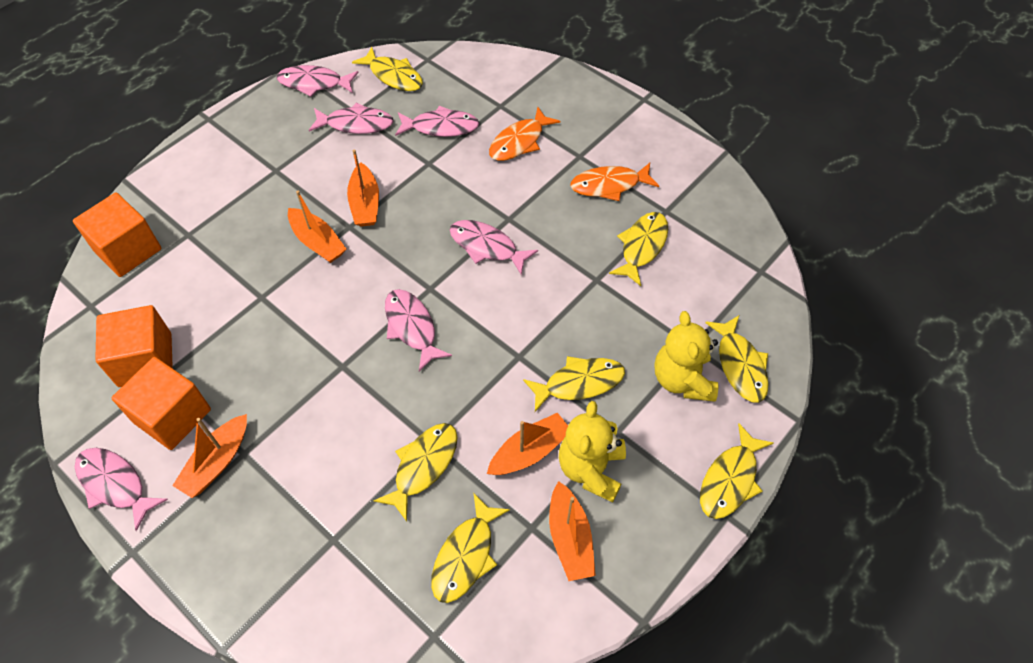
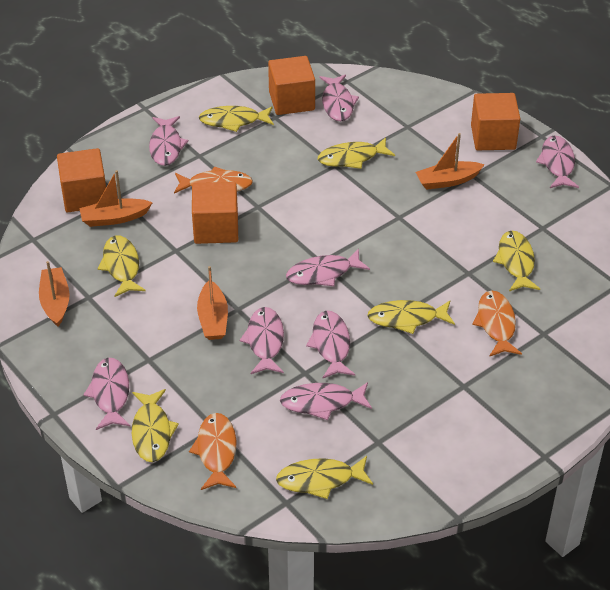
orange boat: 5 -> 4
orange cube: 3 -> 4
orange fish: 2 -> 3
pink fish: 6 -> 8
yellow teddy bear: 2 -> 0

